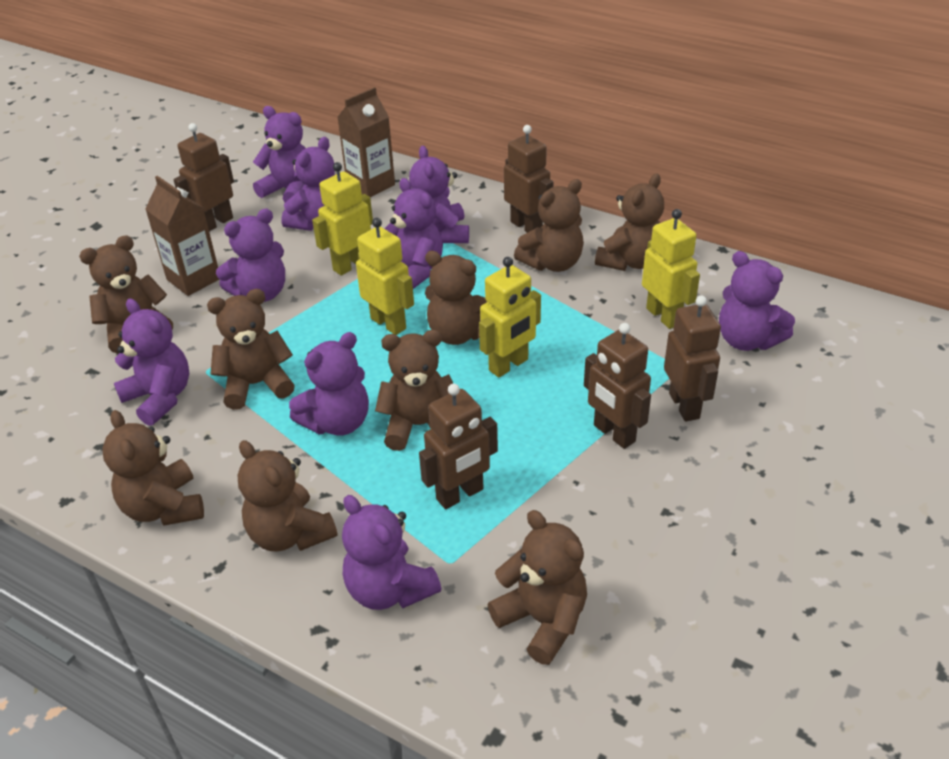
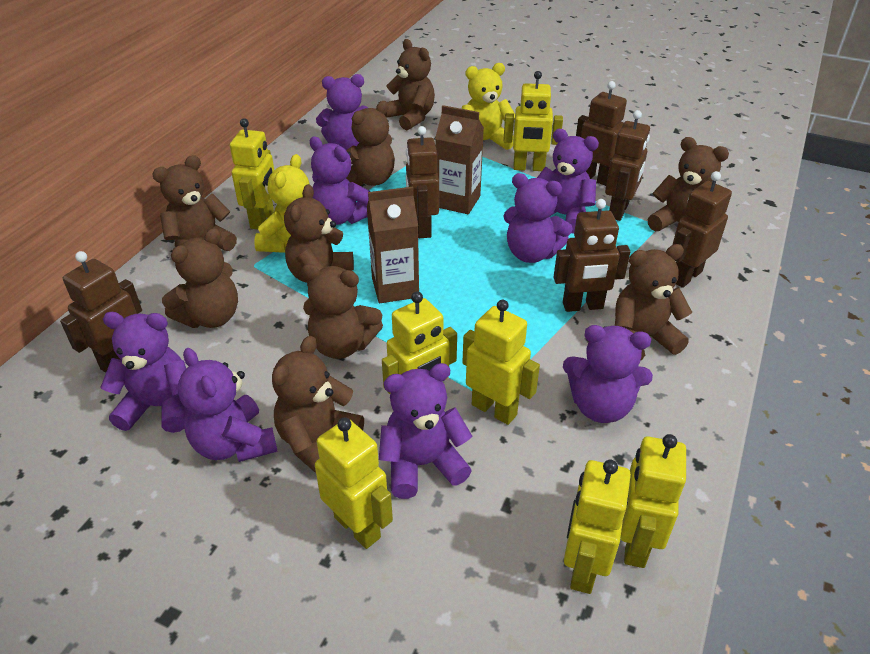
brown robot: 5 -> 6
purple teddy bear: 9 -> 8
yellow robot: 4 -> 7
yellow teddy bear: 0 -> 2

